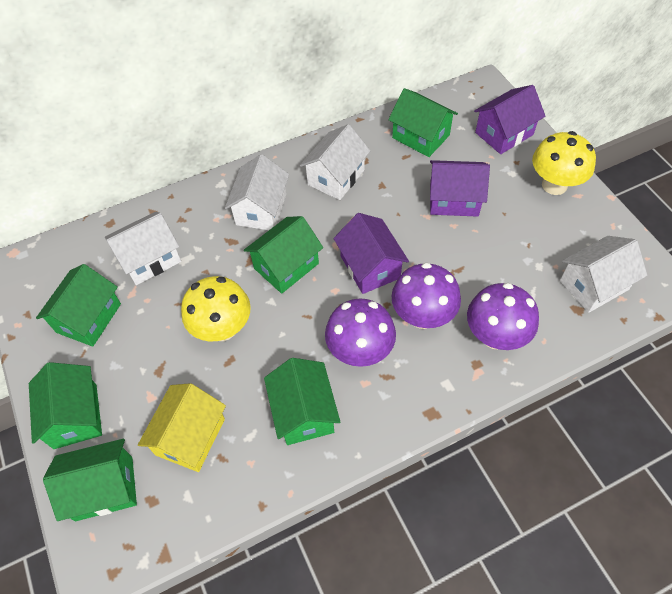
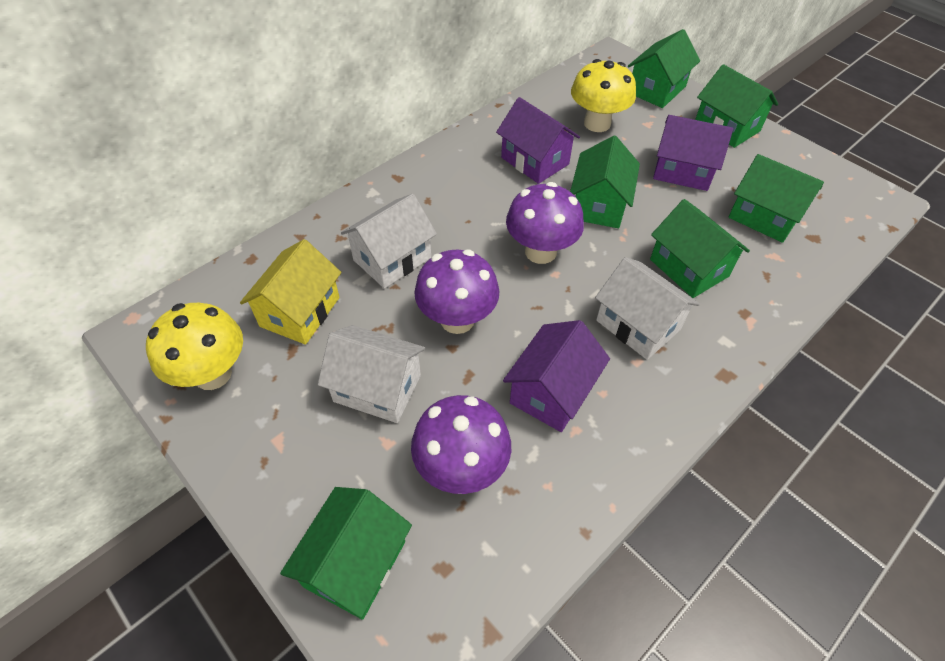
white house: 4 -> 3

